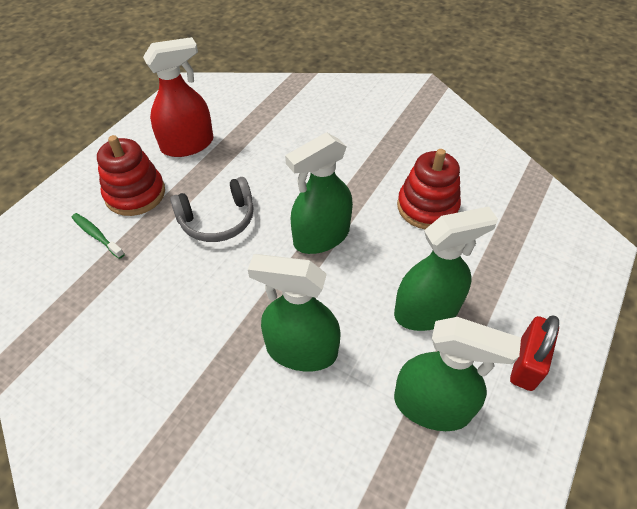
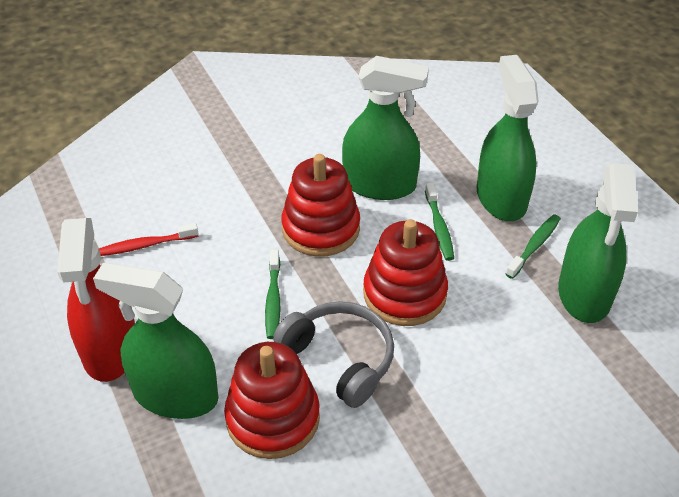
green toothbrush: 1 -> 3
red padlock: 1 -> 0
red stacking toy: 2 -> 3
red toothbrush: 0 -> 1

